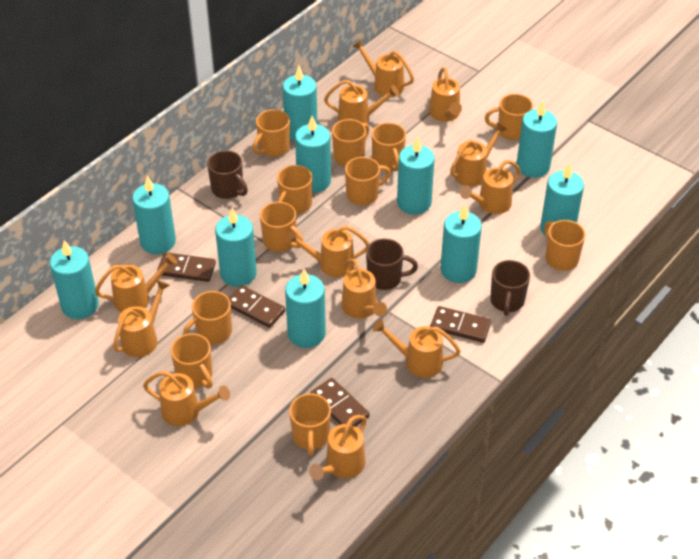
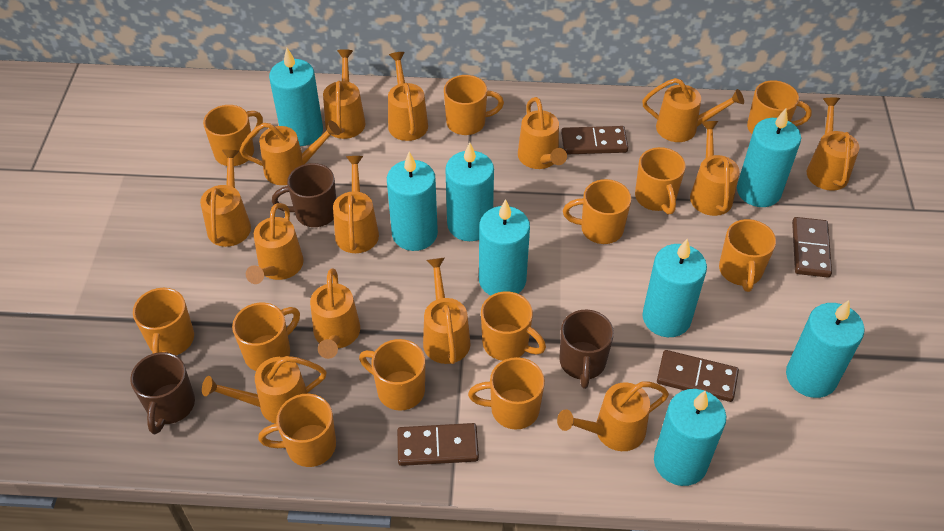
orange mug: 11 -> 12
orange watering can: 12 -> 14
turquoise candle: 10 -> 8

